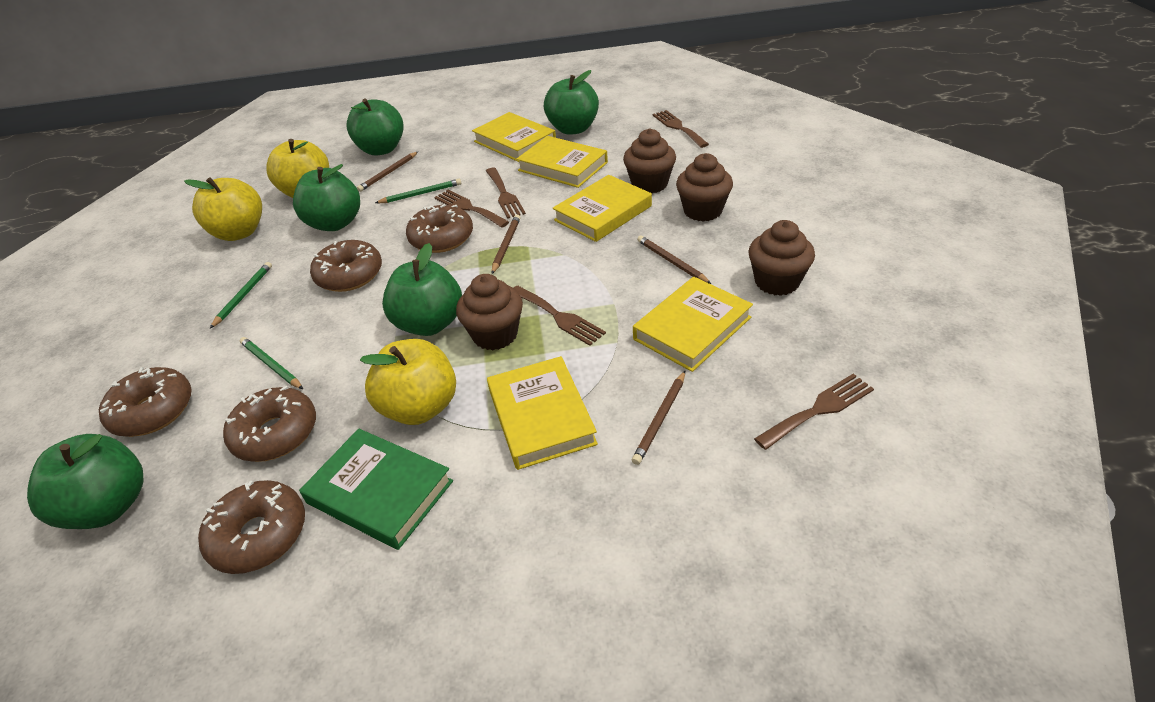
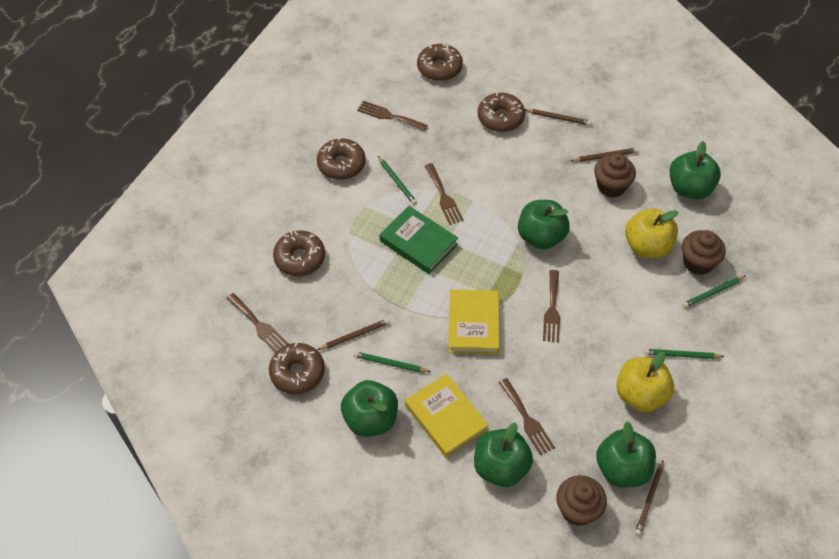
brown cupcake: 4 -> 3
green pencil: 3 -> 4
yellow apple: 3 -> 2
yellow book: 5 -> 2

